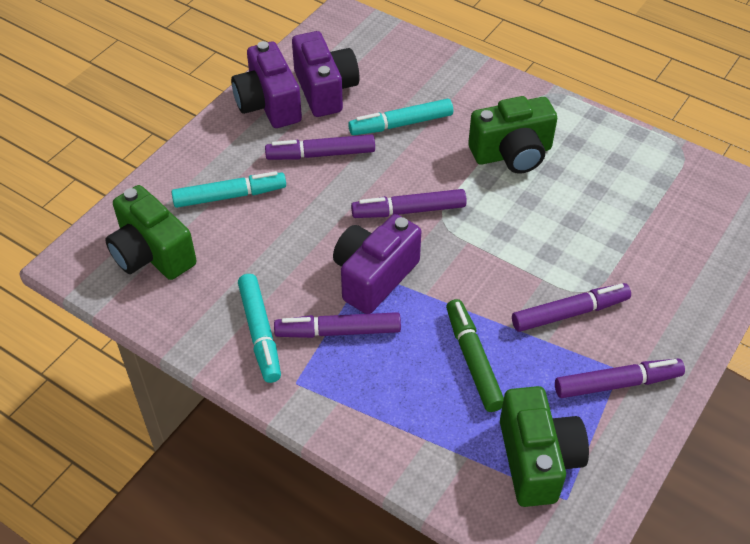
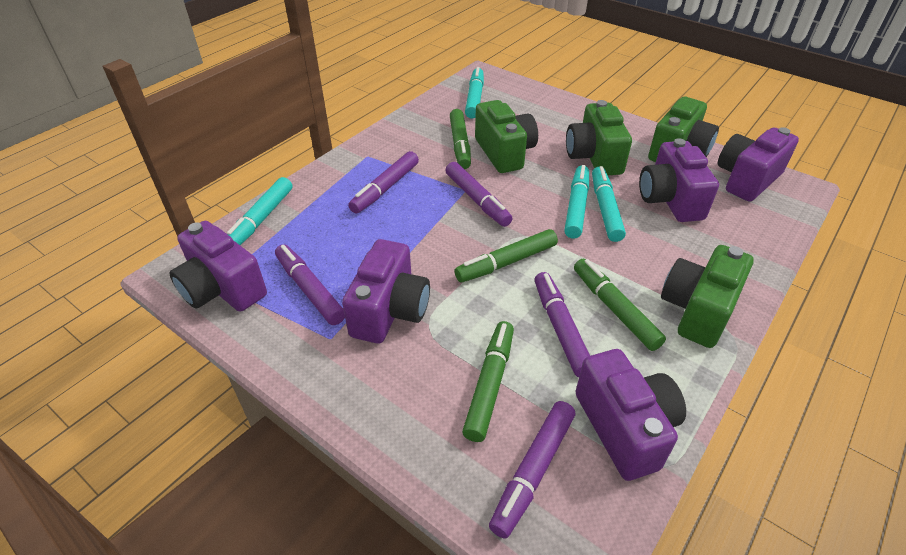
green camera: 3 -> 4
green marker: 1 -> 4
purple camera: 3 -> 5
turquoise marker: 3 -> 4

